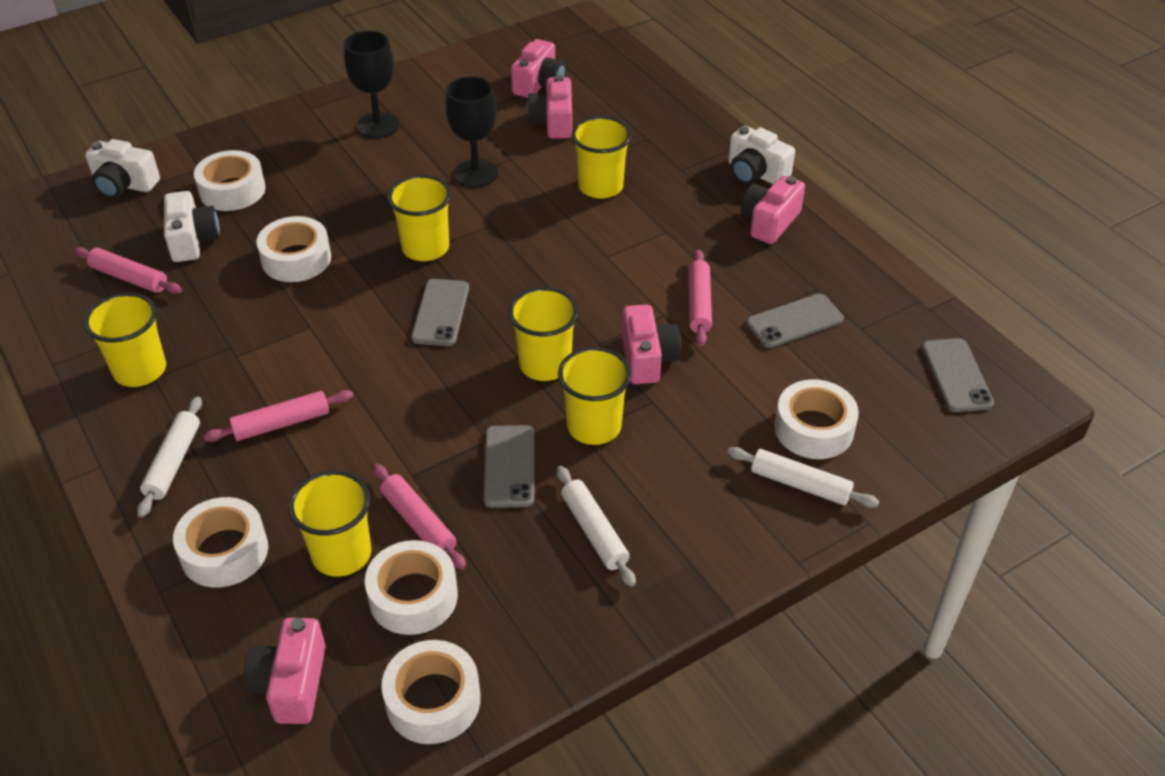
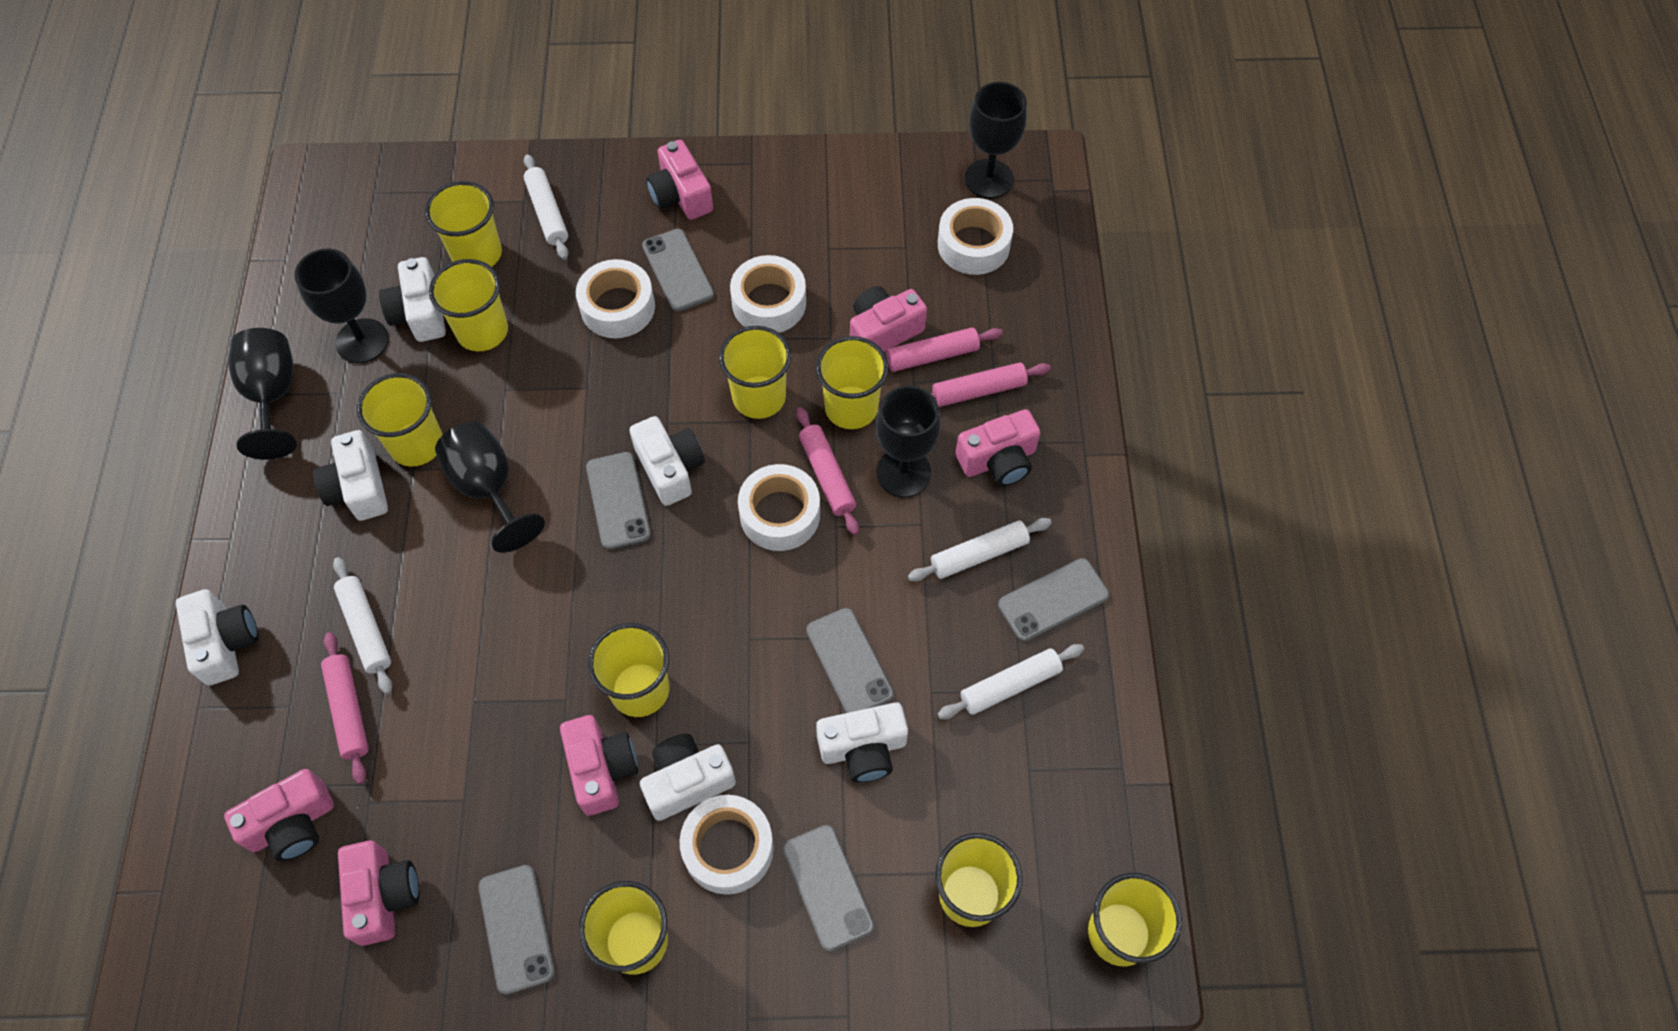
black goblet: 2 -> 5
grey phone: 4 -> 6
pink camera: 5 -> 6
white camera: 3 -> 6
white rolling pin: 3 -> 4
white tape: 6 -> 5
yellow cup: 6 -> 9

